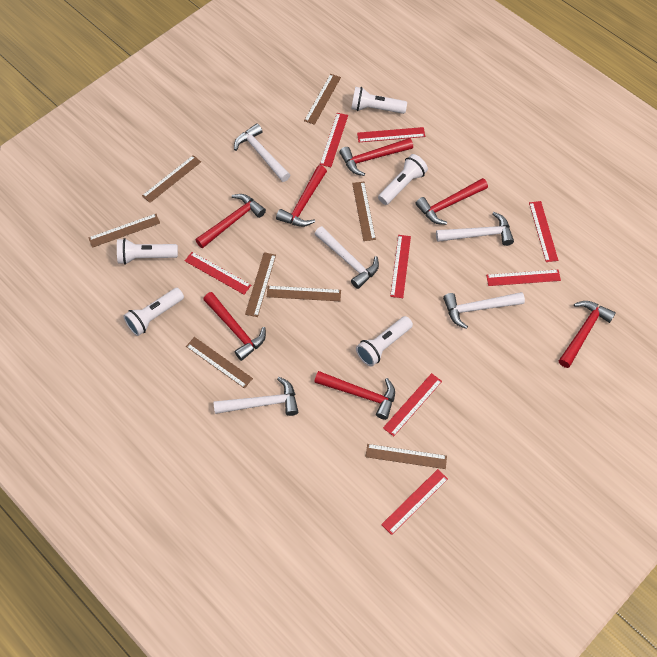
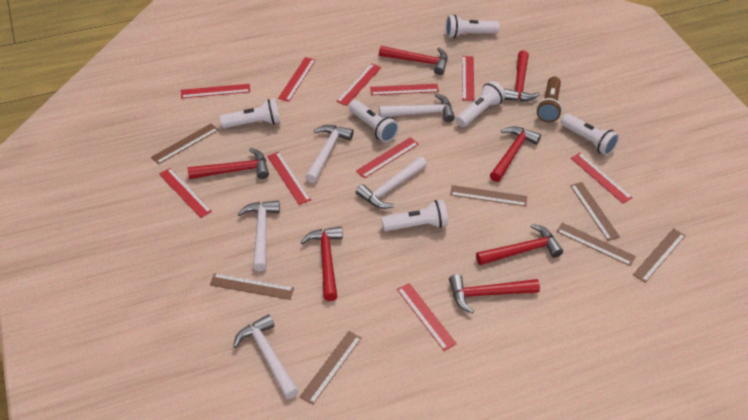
brown flashlight: 0 -> 1
brown ruler: 8 -> 7
red ruler: 8 -> 10
white flashlight: 5 -> 6

